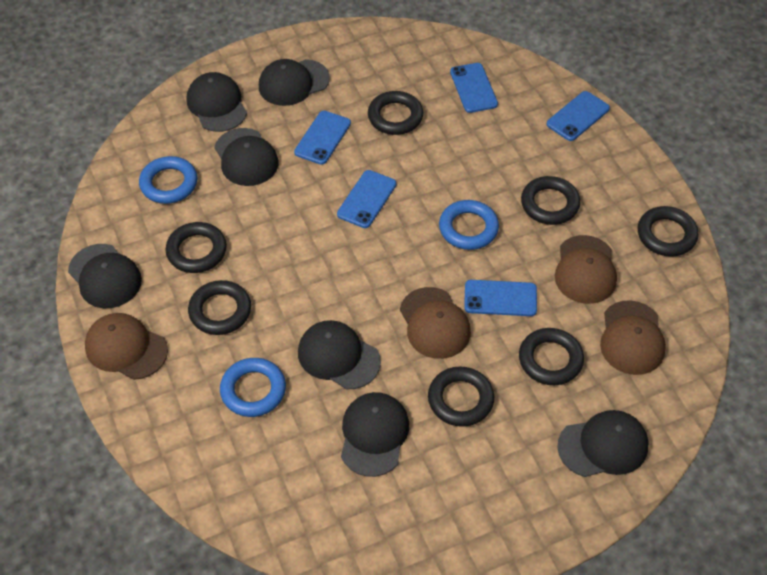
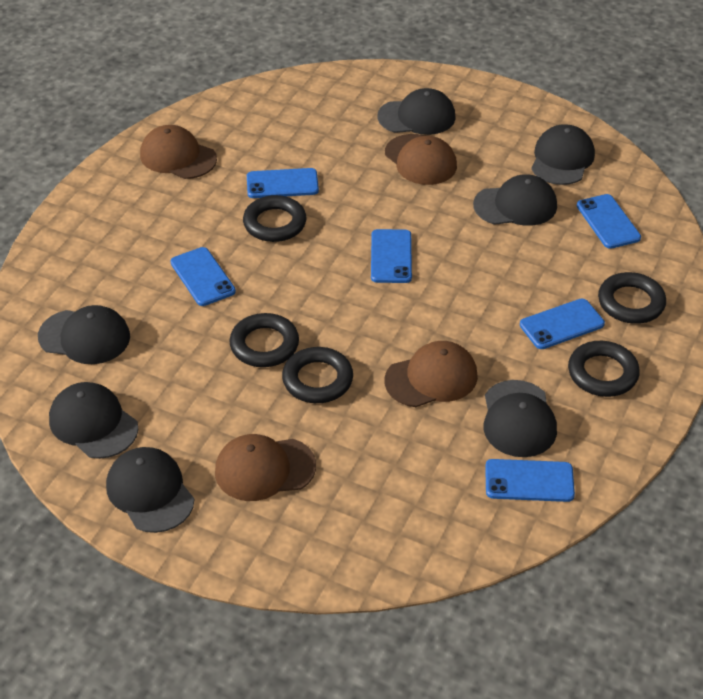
black ring: 7 -> 5
blue phone: 5 -> 6
blue ring: 3 -> 0

